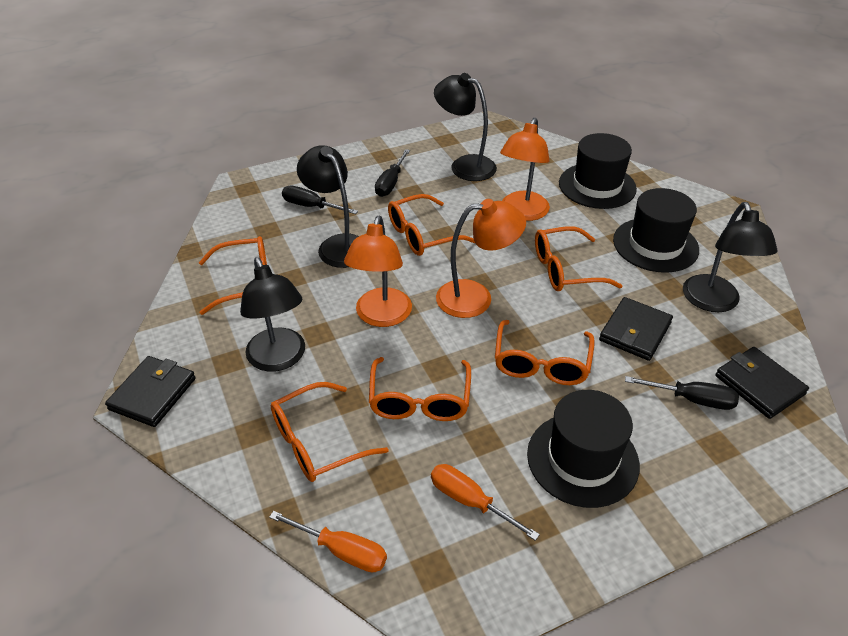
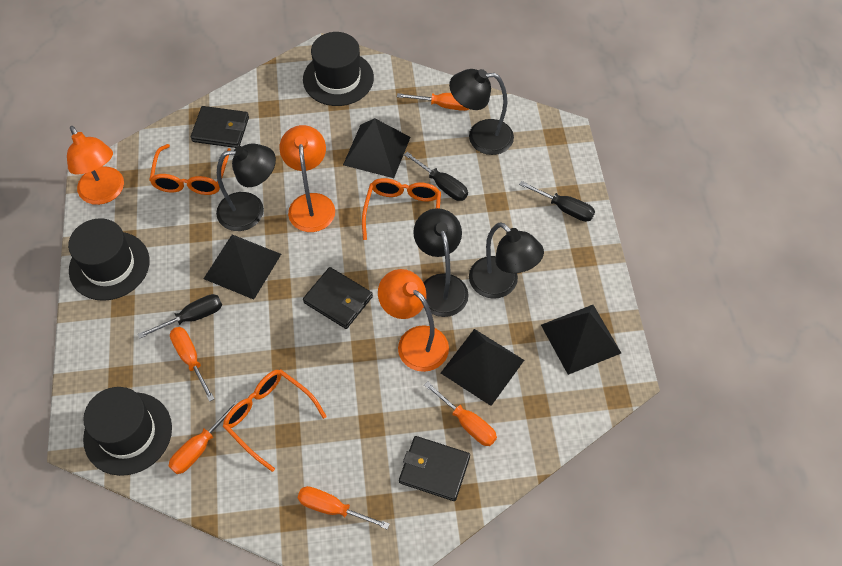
black pyramid: 0 -> 4
orange glasses: 6 -> 3
orange screwdriver: 2 -> 5

